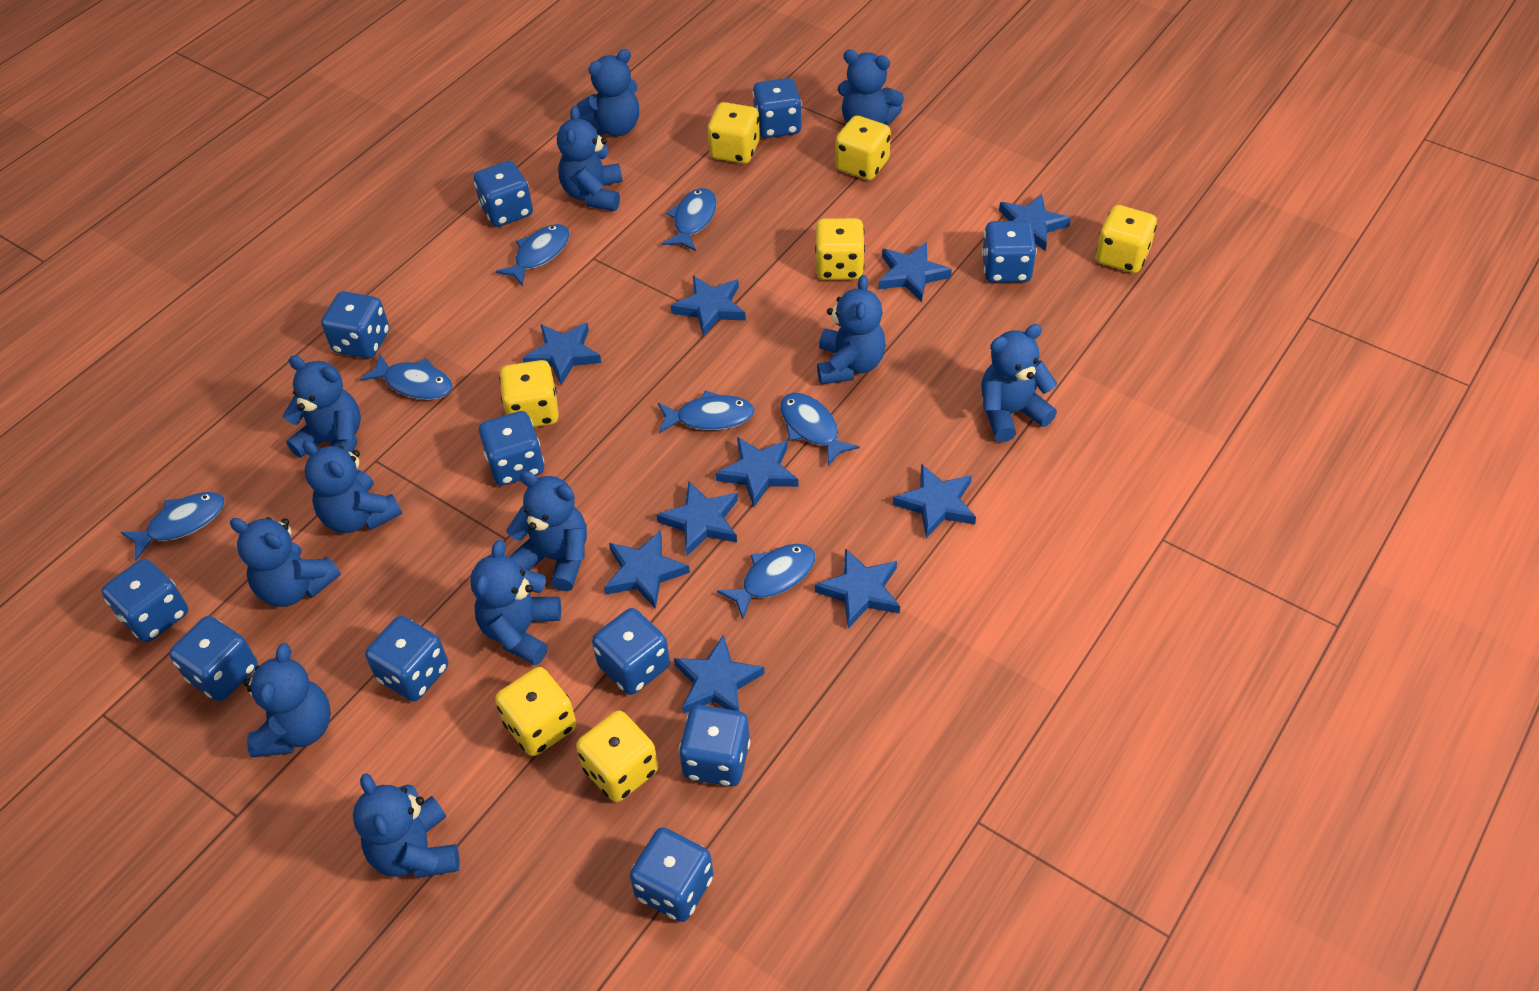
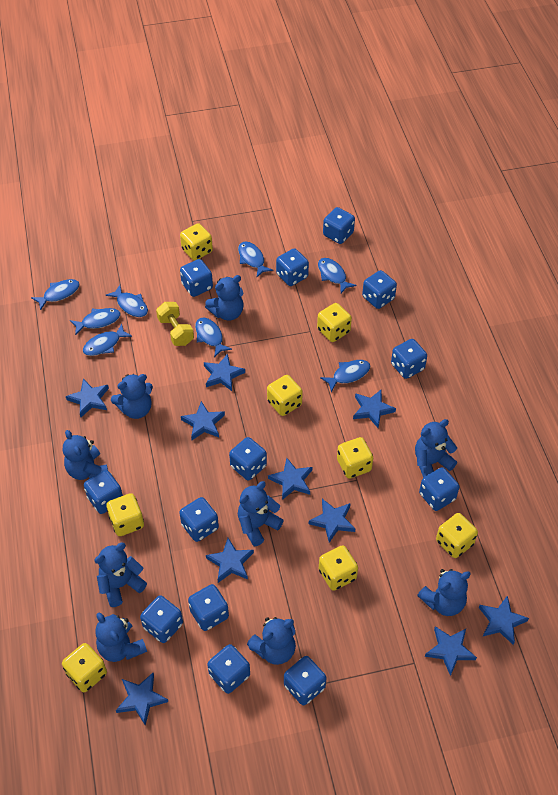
blue dice: 11 -> 13
blue fish: 7 -> 8
blue teddy bear: 12 -> 9
yellow dice: 7 -> 8
yellow dumbbell: 0 -> 1

